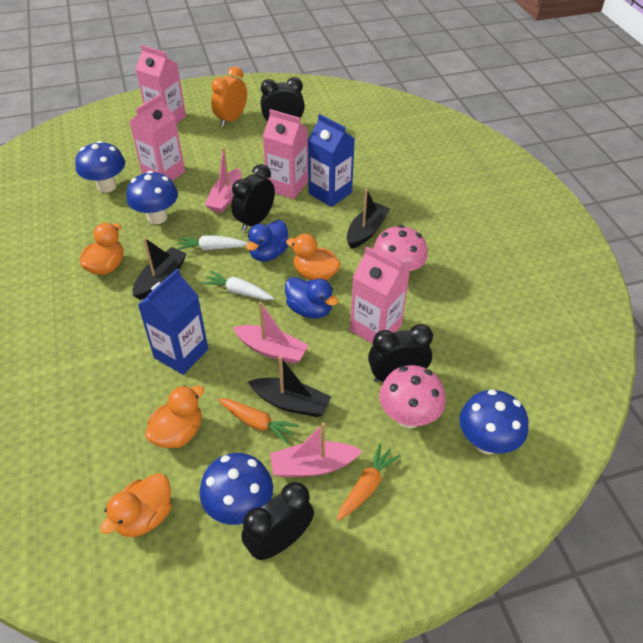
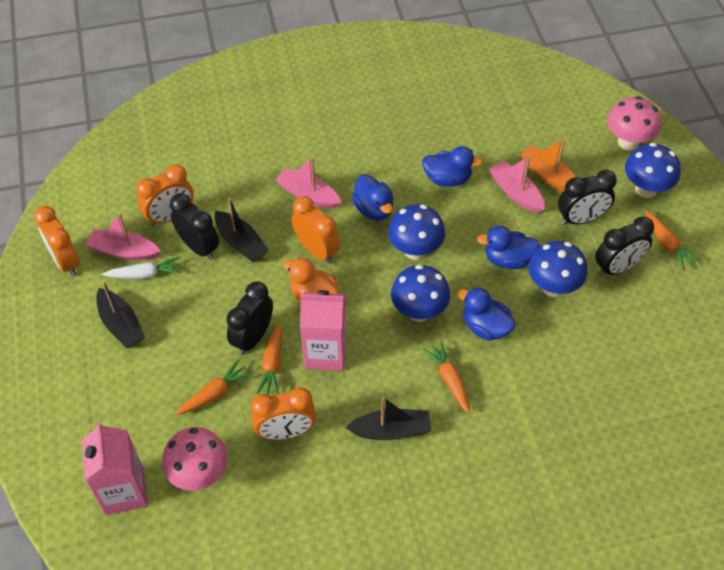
blue carton: 2 -> 0
blue duck: 2 -> 4
orange boat: 0 -> 1
orange carrot: 2 -> 4
orange clock: 1 -> 4
orange duck: 4 -> 1
pink carton: 4 -> 2
white carrot: 2 -> 1

